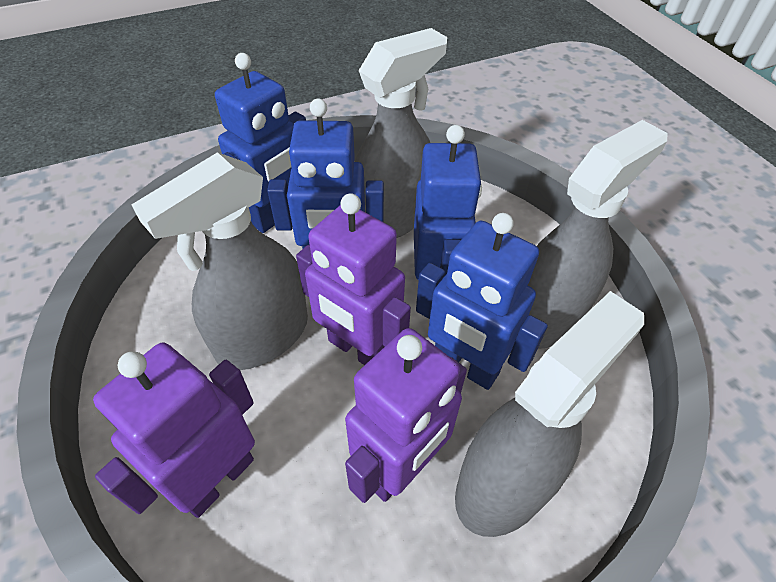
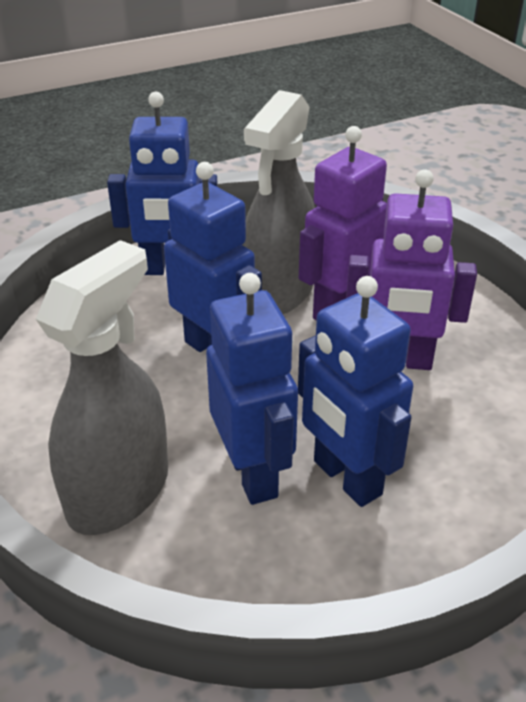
grey spray bottle: 4 -> 2
purple robot: 3 -> 2

